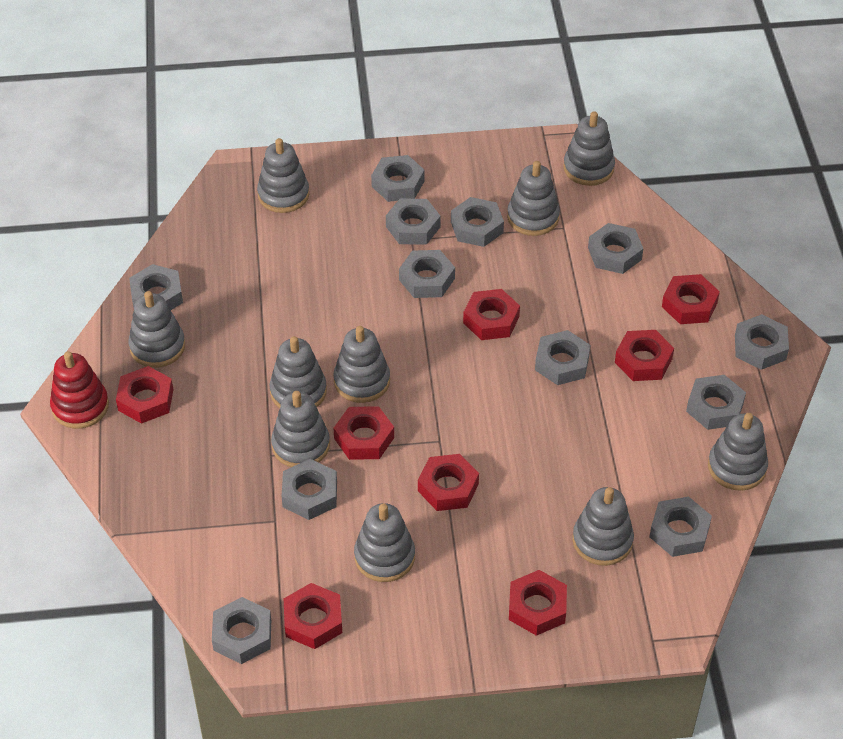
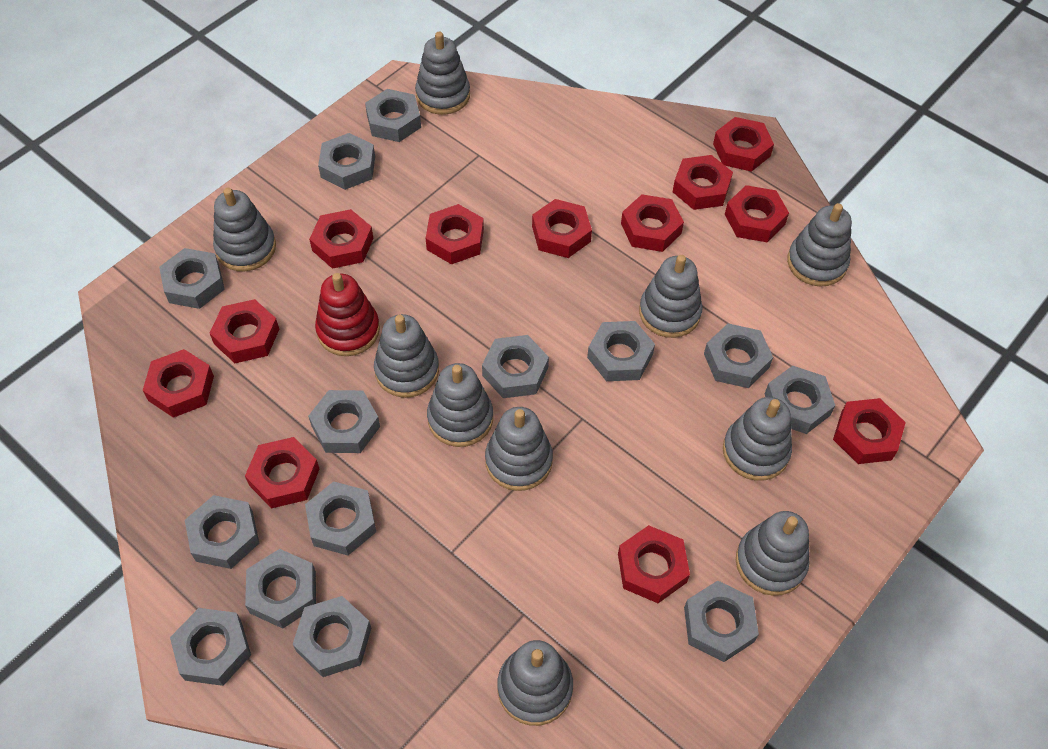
grey nut: 12 -> 14
red nut: 8 -> 12

